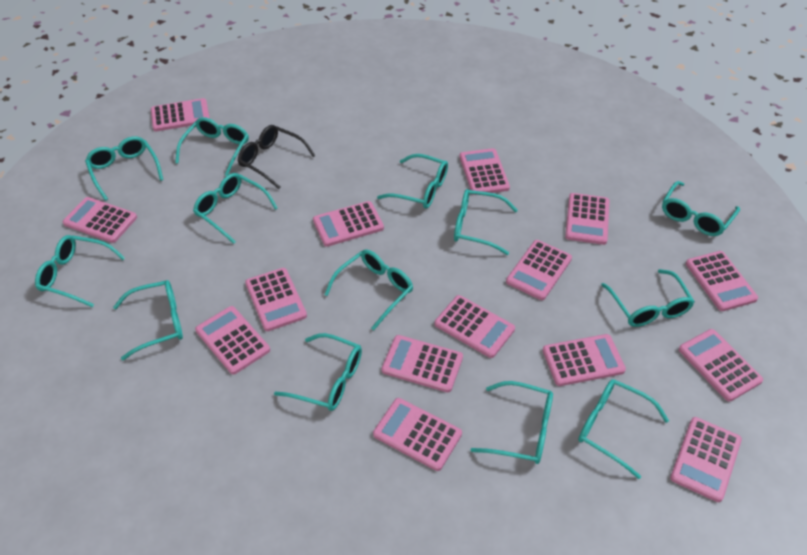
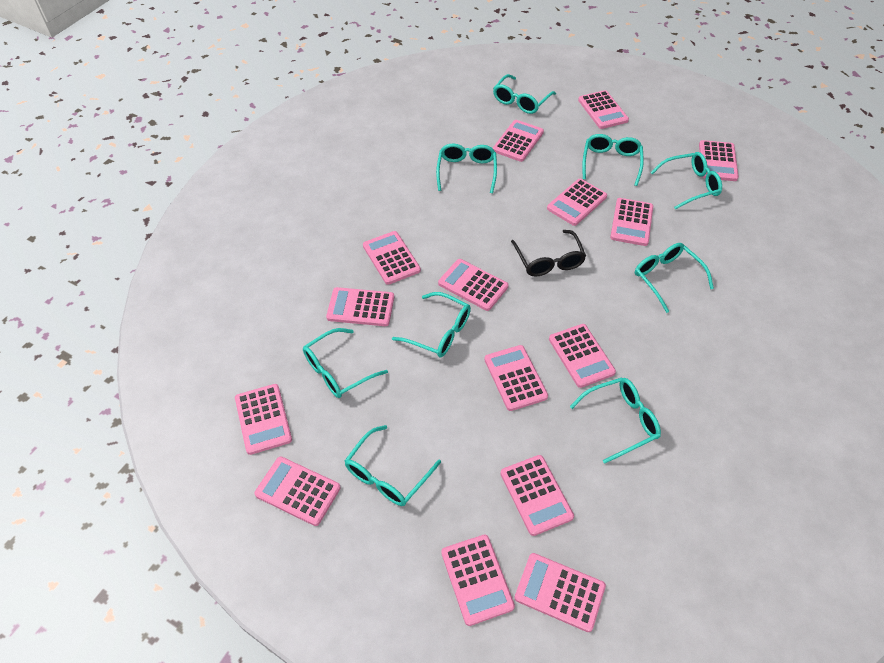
turquoise glasses: 13 -> 9

